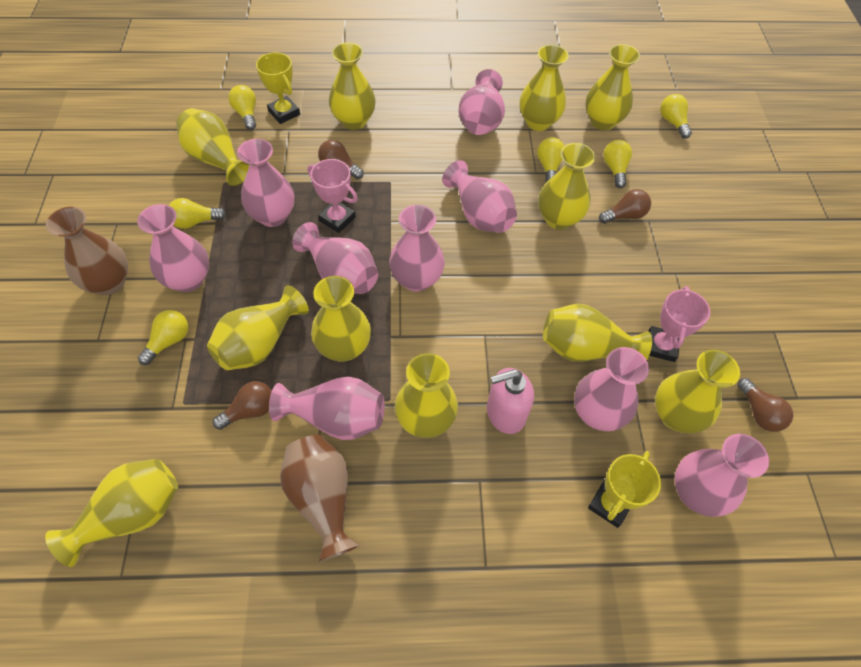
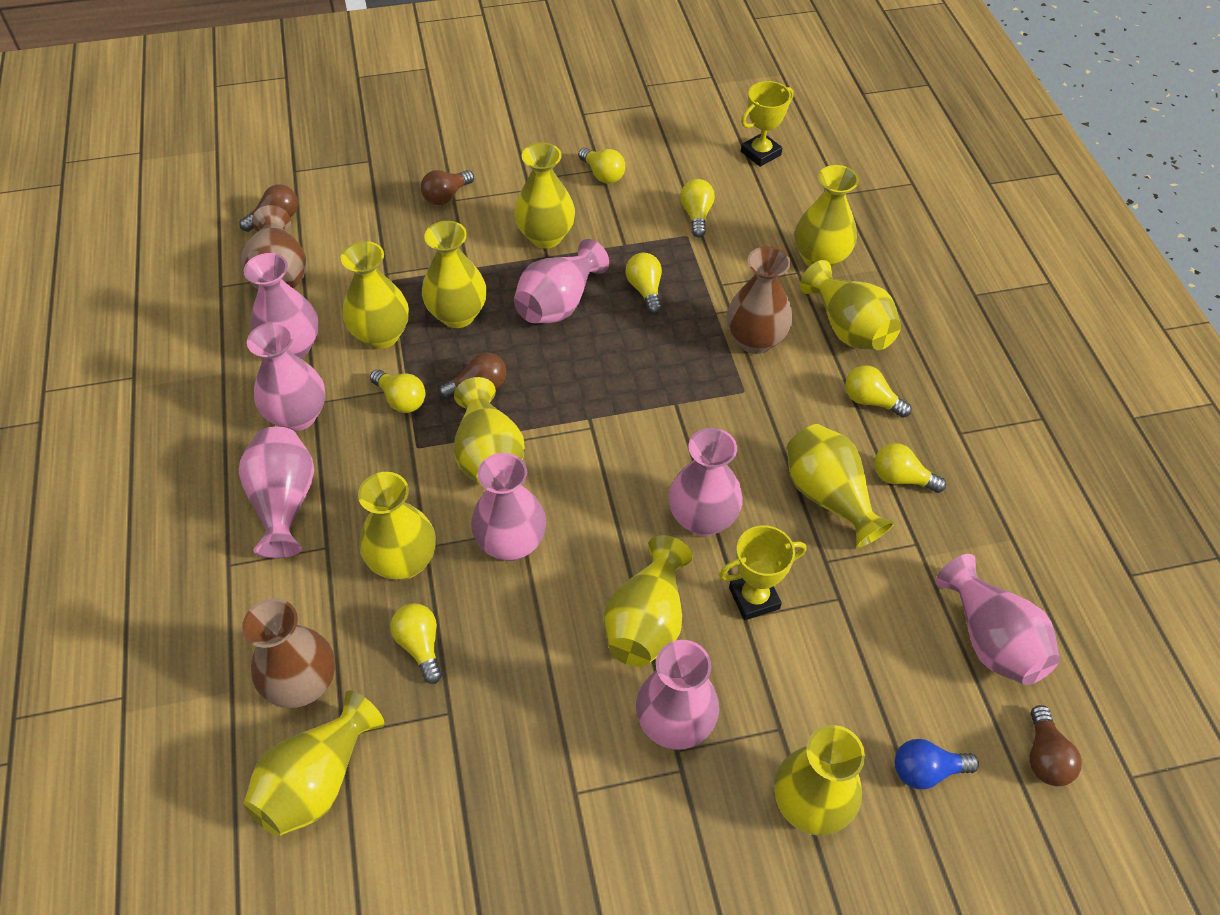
blue light bulb: 0 -> 1
brown vase: 2 -> 3
pink soap dispenser: 1 -> 0
pink trophy: 2 -> 0
pink vase: 9 -> 8
yellow light bulb: 6 -> 7

